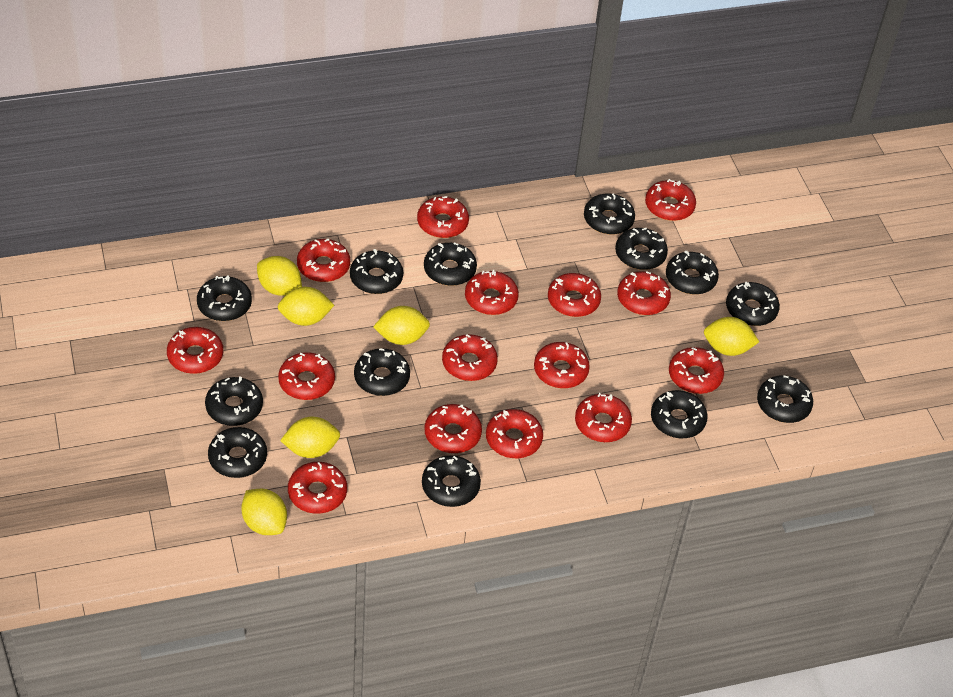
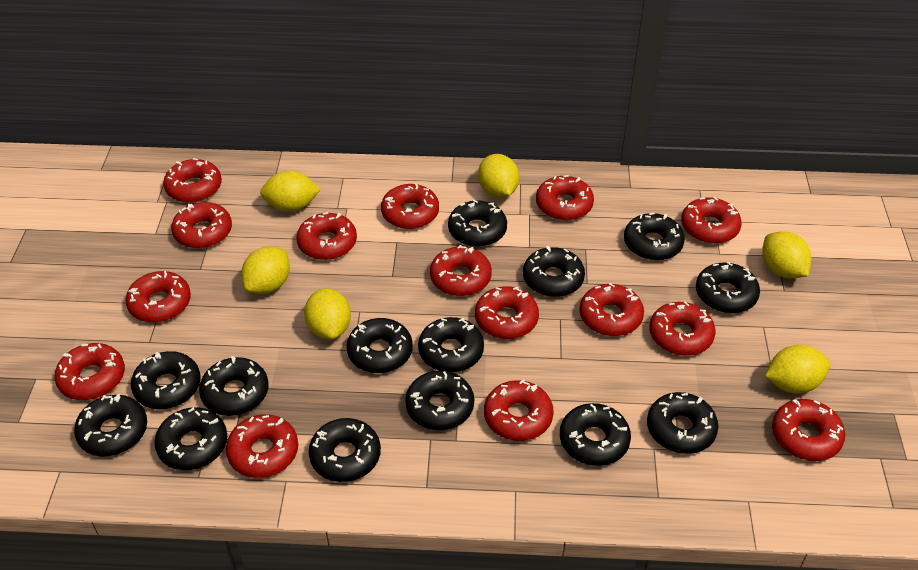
black donut: 13 -> 14

